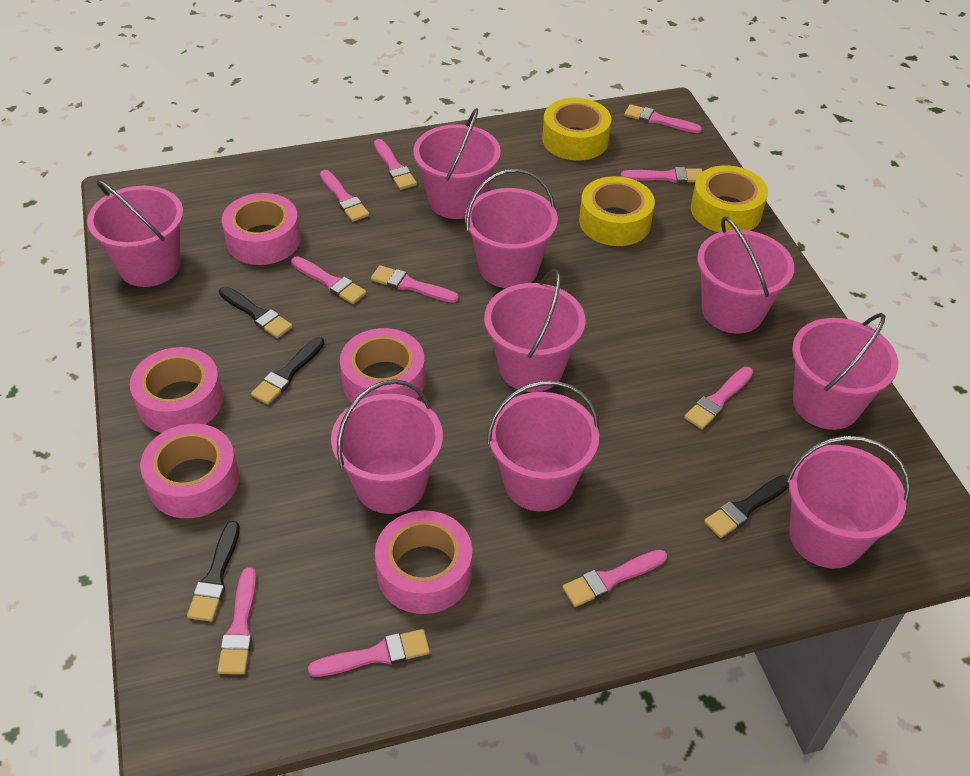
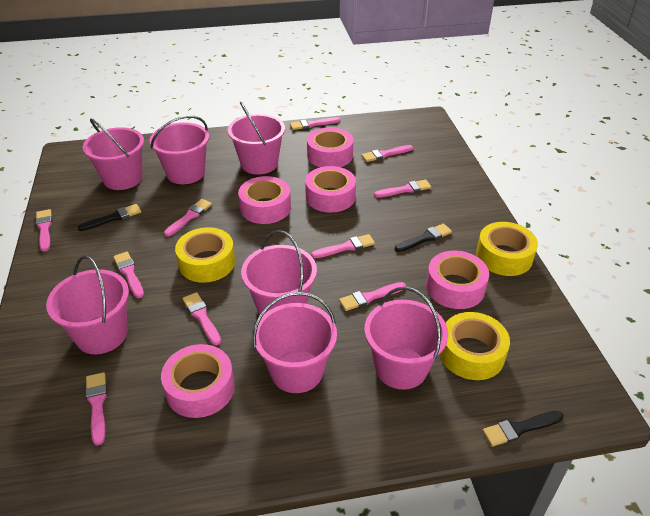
black brush: 4 -> 3
pink bucket: 9 -> 7

